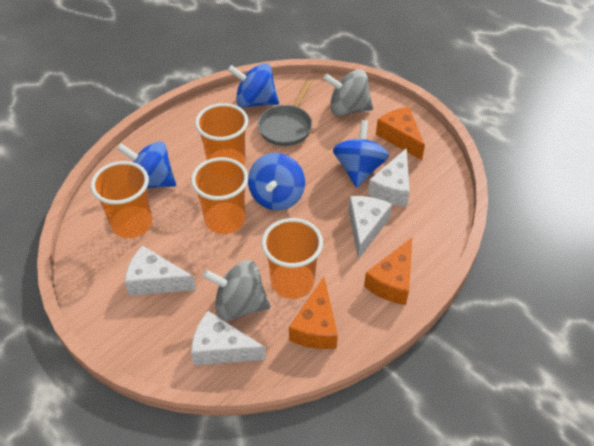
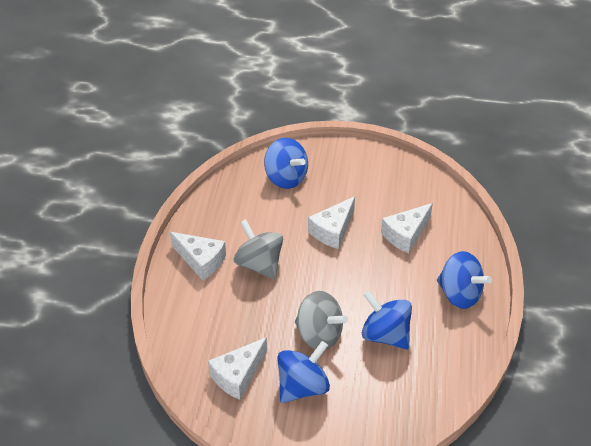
grey pan: 1 -> 0
orange cheese: 3 -> 0
orange cup: 4 -> 0

